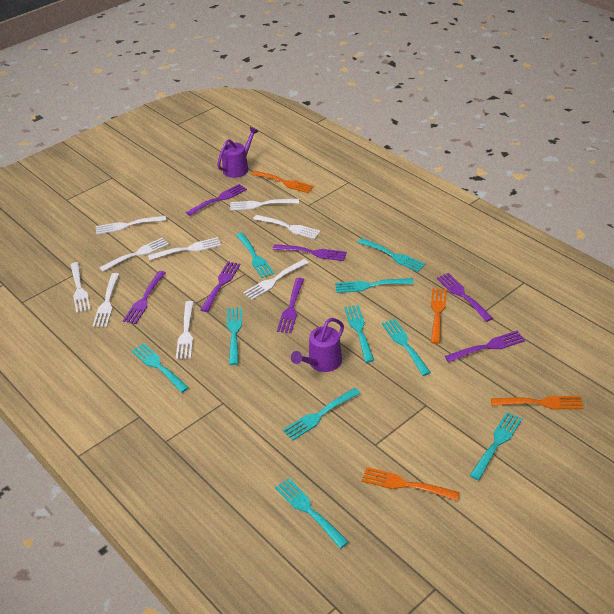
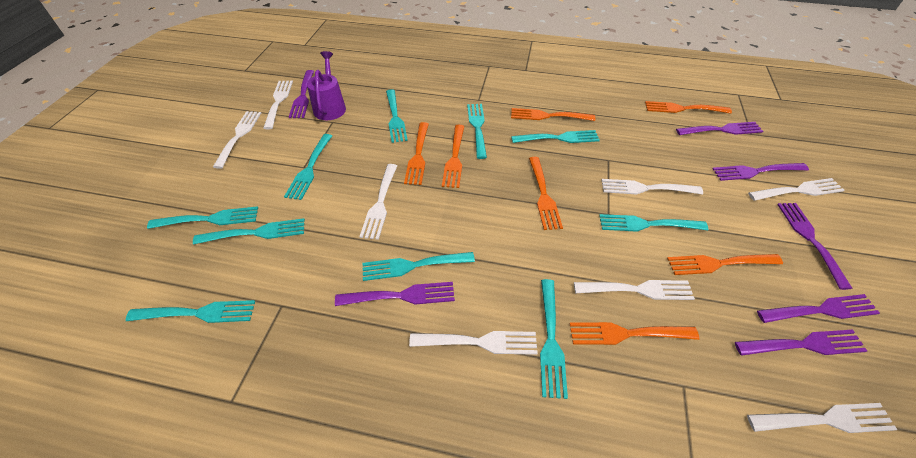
orange fork: 4 -> 7
purple watering can: 2 -> 1
white fork: 9 -> 8

